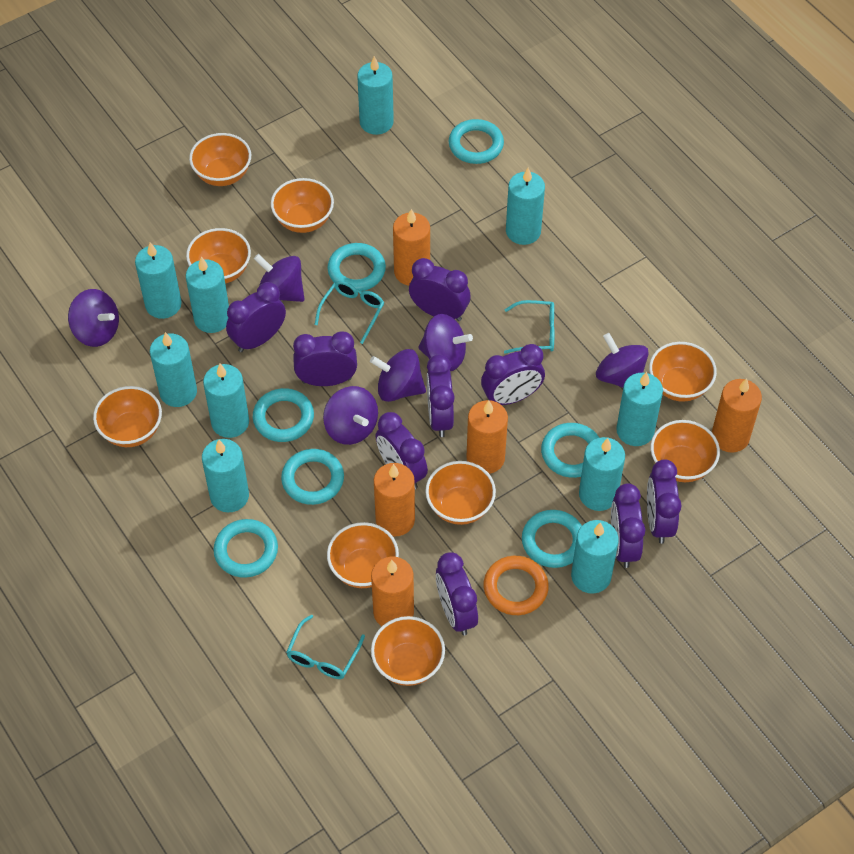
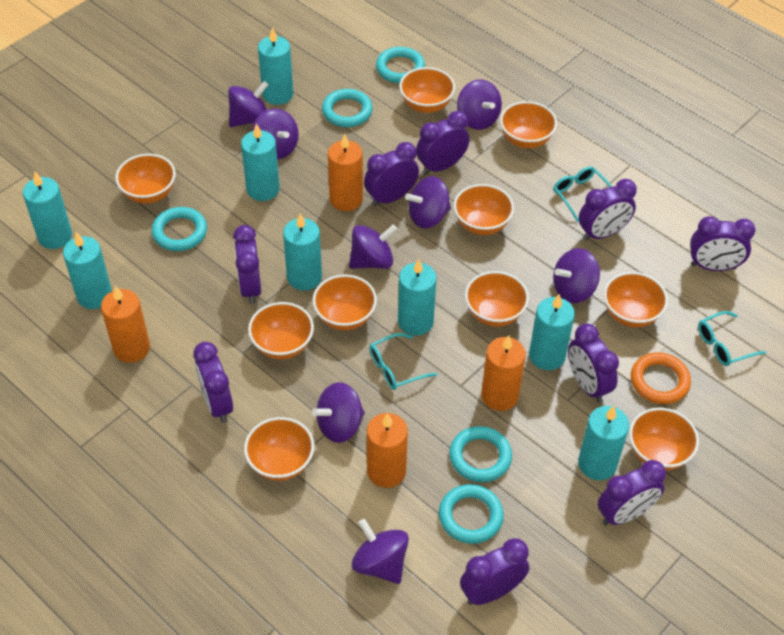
orange bowl: 9 -> 10
orange candle: 5 -> 4
purple spinning top: 6 -> 8
turquoise candle: 10 -> 8
turquoise ring: 7 -> 5

